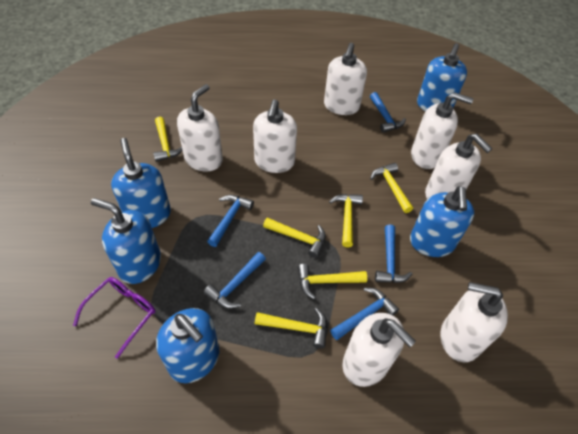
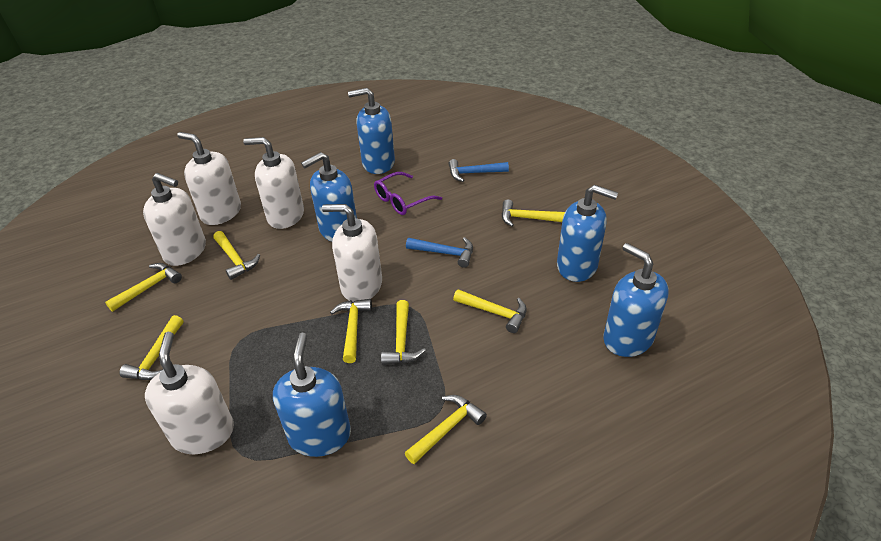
blue hammer: 5 -> 2
white soap dispenser: 7 -> 5
yellow hammer: 6 -> 8

